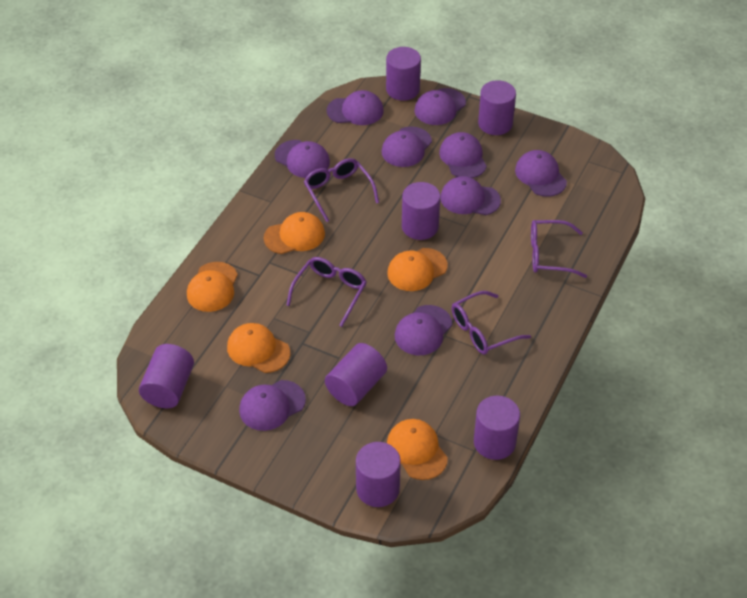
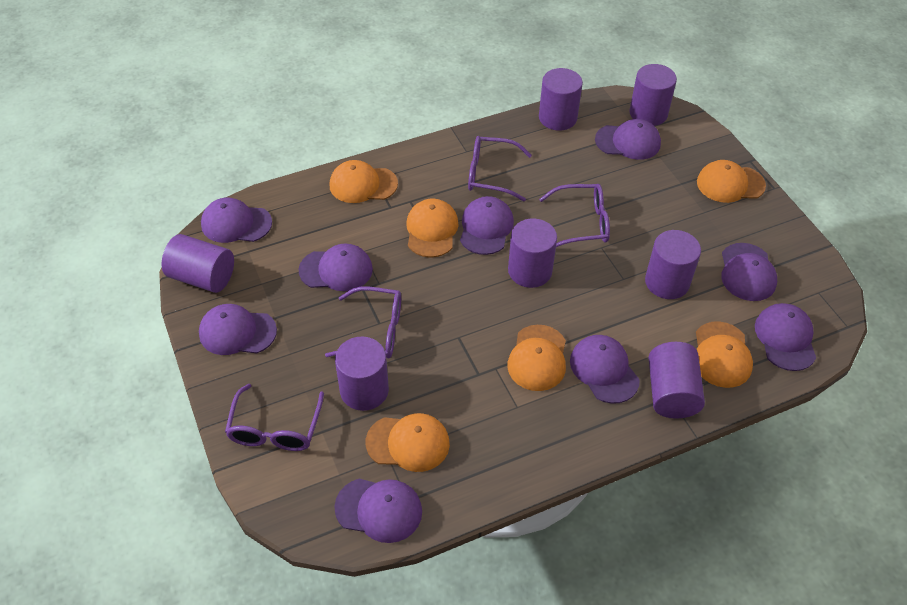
orange cap: 5 -> 6

